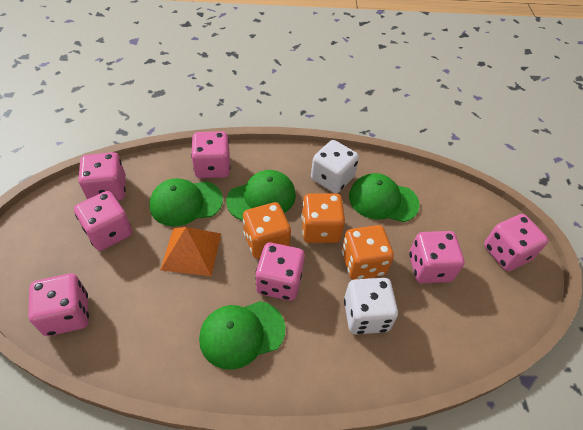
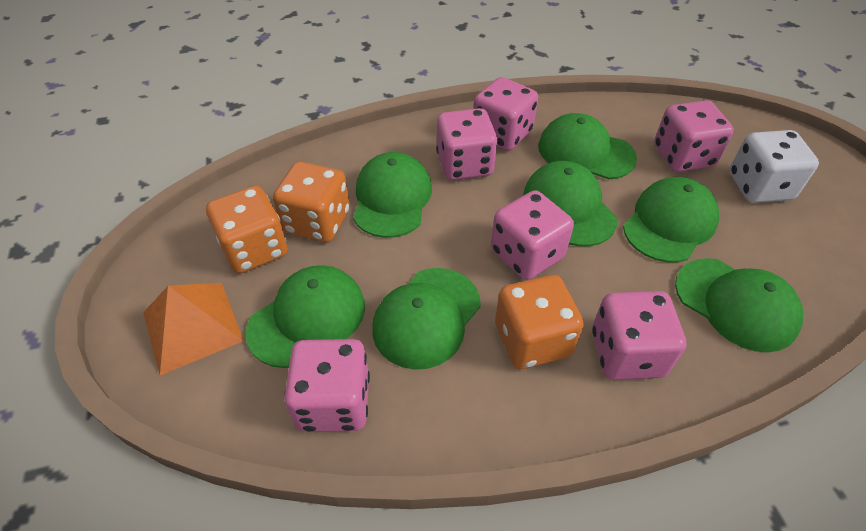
green cap: 4 -> 7
pink dice: 7 -> 6
white dice: 2 -> 1

